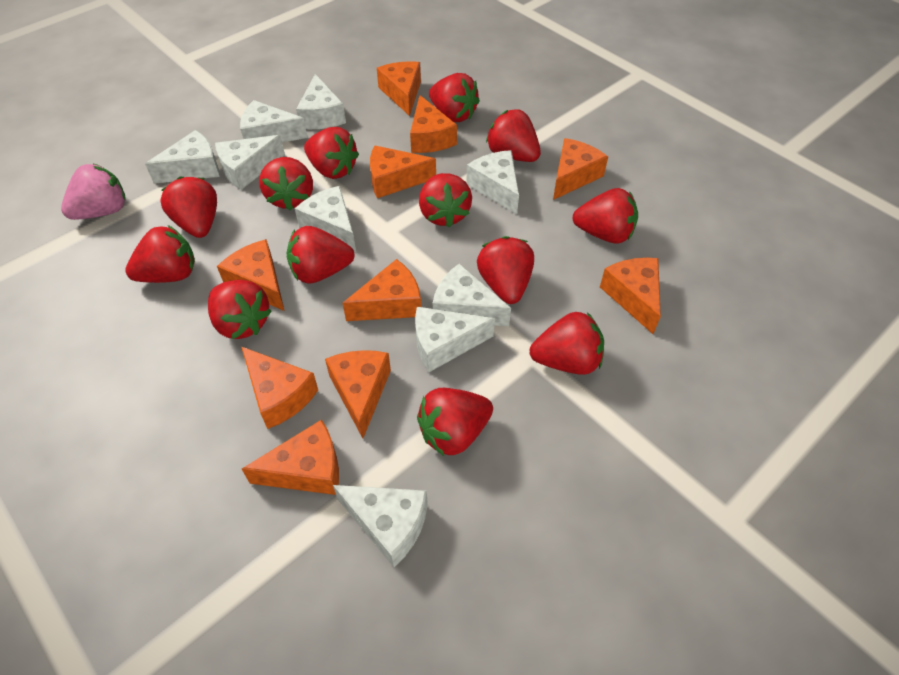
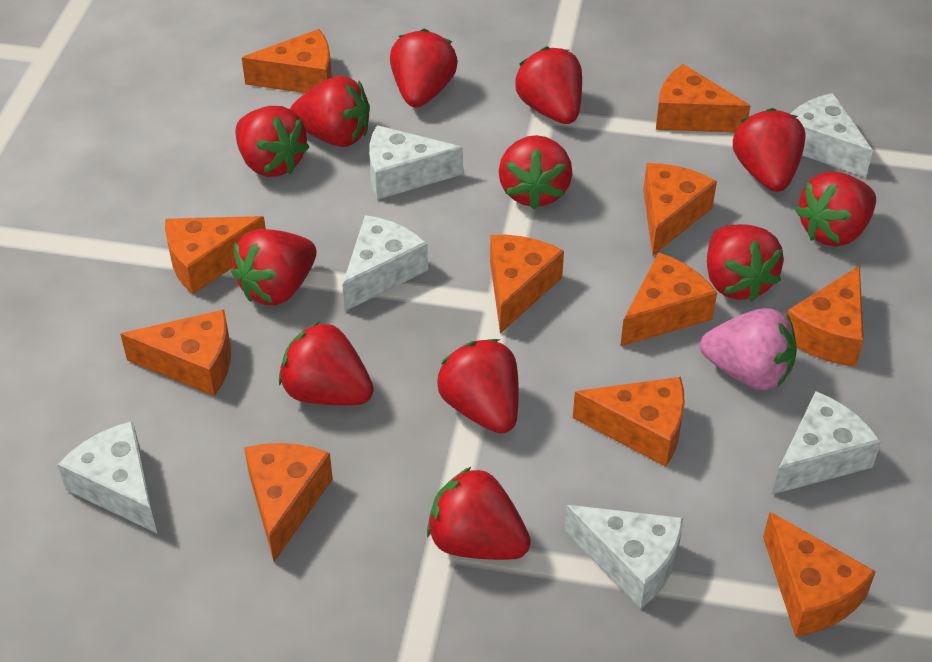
orange cheese: 10 -> 11
red strawberry: 13 -> 12
white cheese: 9 -> 6

